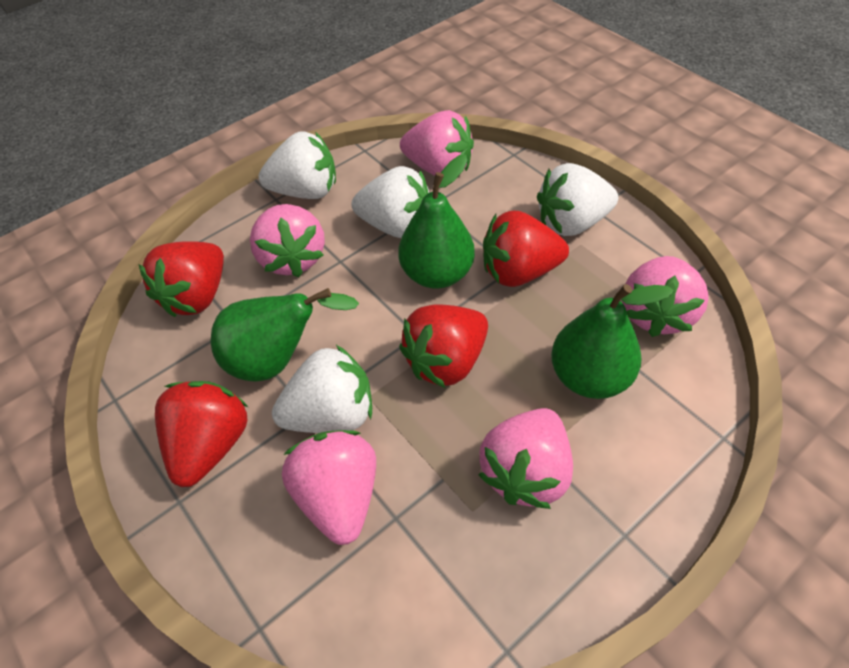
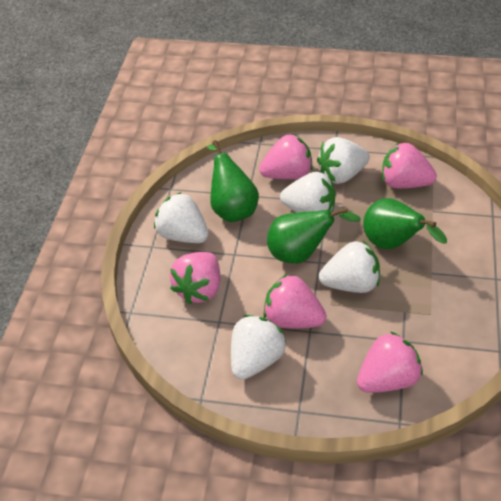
red strawberry: 4 -> 0
white strawberry: 4 -> 5

